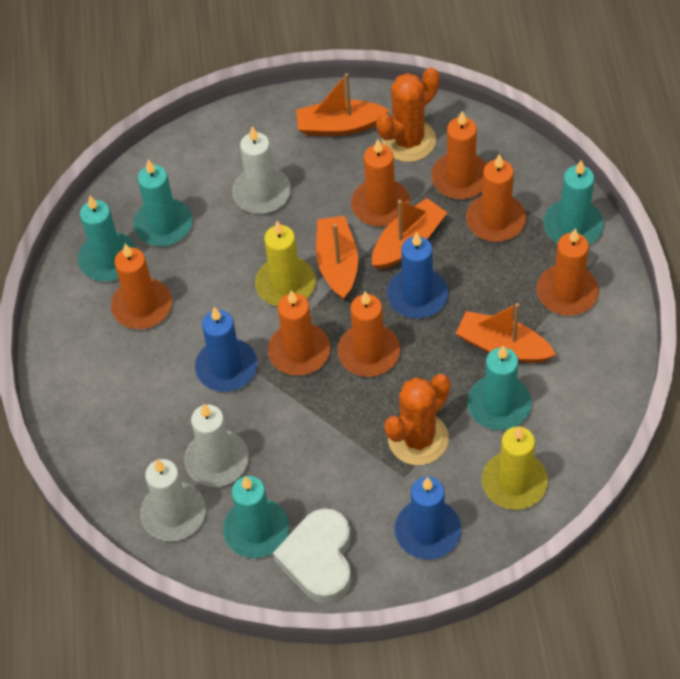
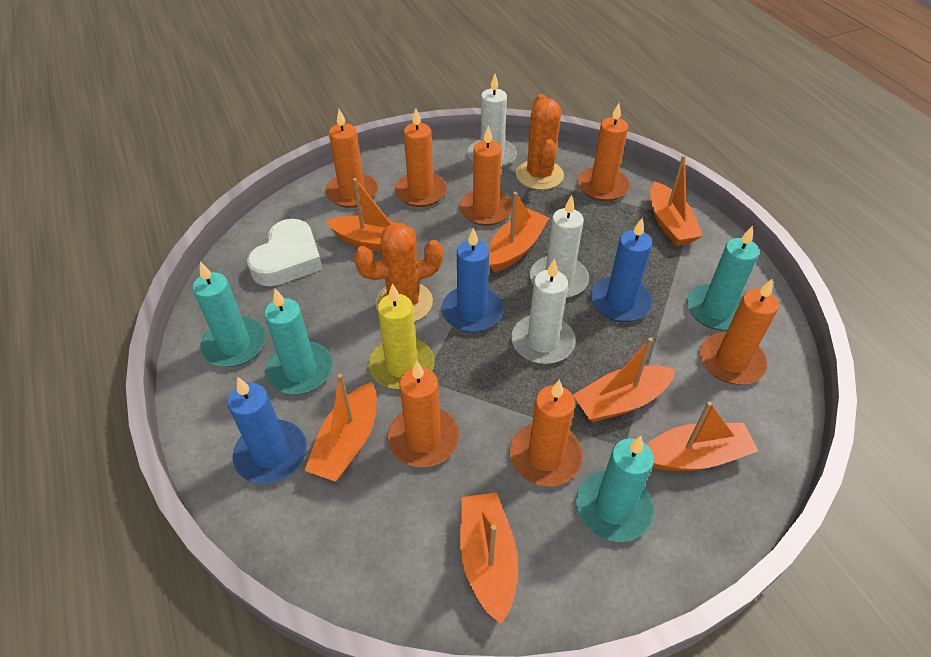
orange boat: 4 -> 7
turquoise candle: 5 -> 4
yellow candle: 2 -> 1

